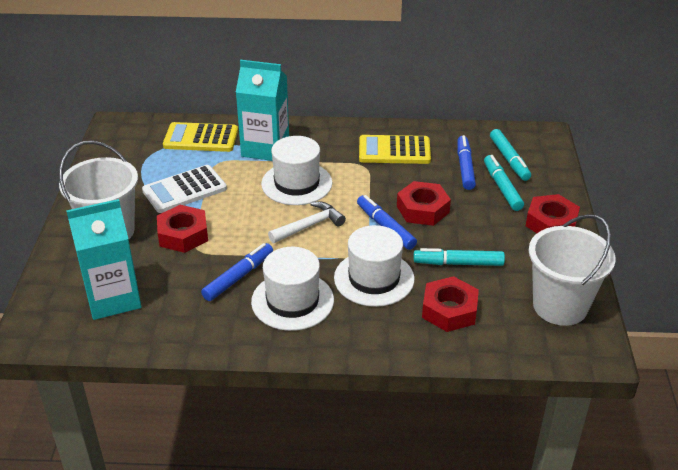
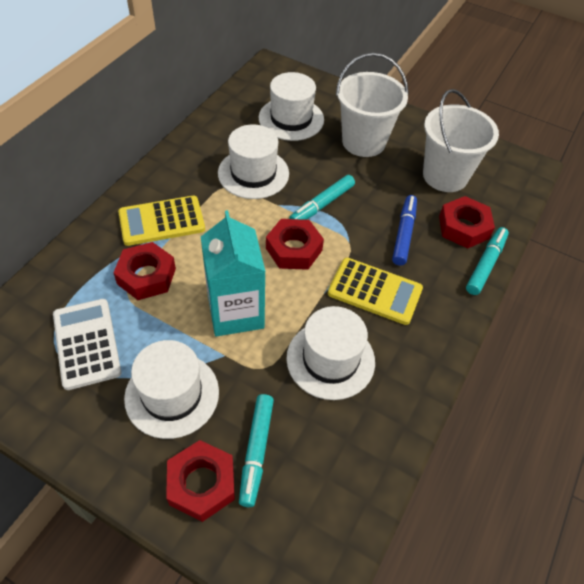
blue marker: 3 -> 1
turquoise carton: 2 -> 1
white hammer: 1 -> 0
white hat: 3 -> 4

